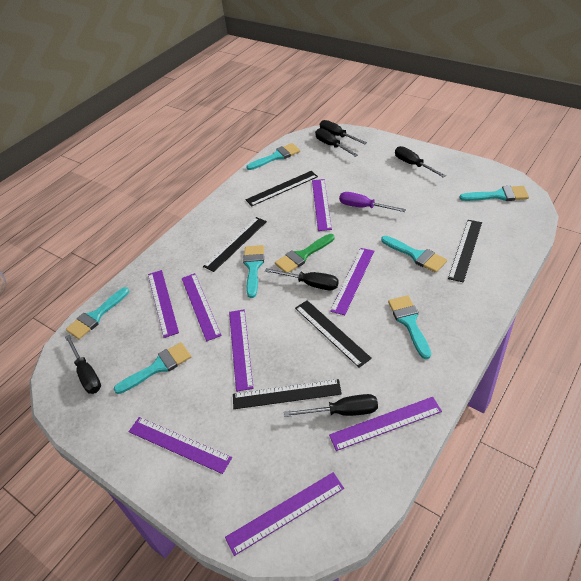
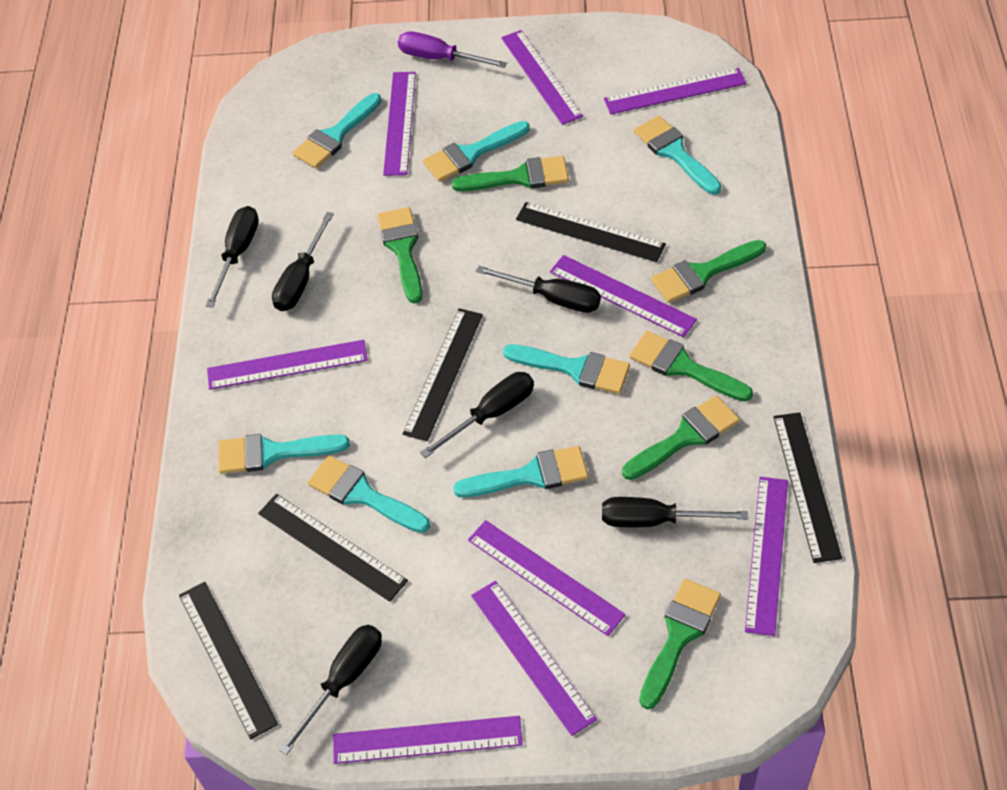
green brush: 1 -> 6
purple ruler: 8 -> 9

